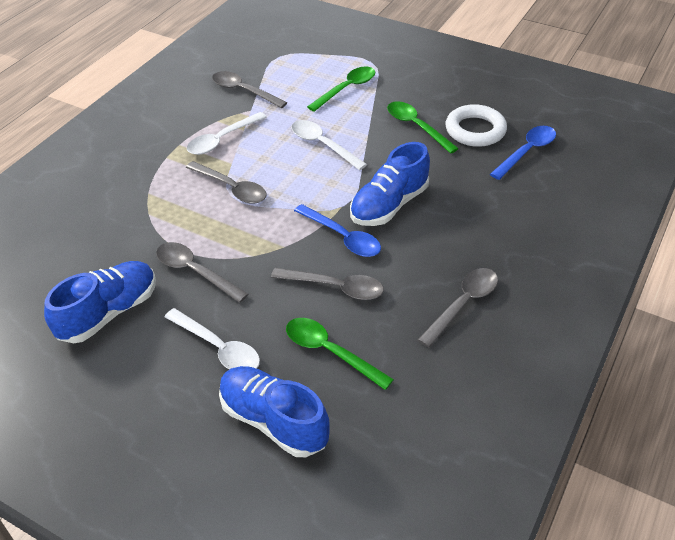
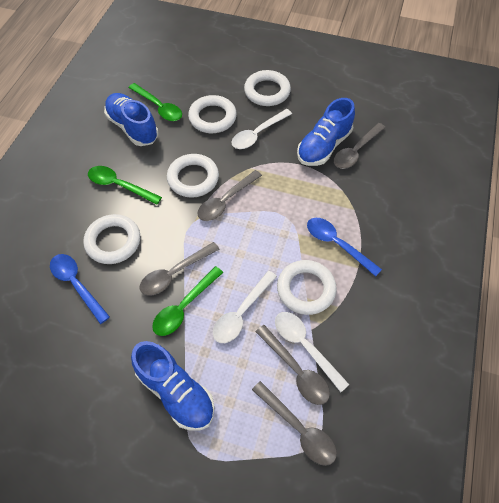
white ring: 1 -> 5

